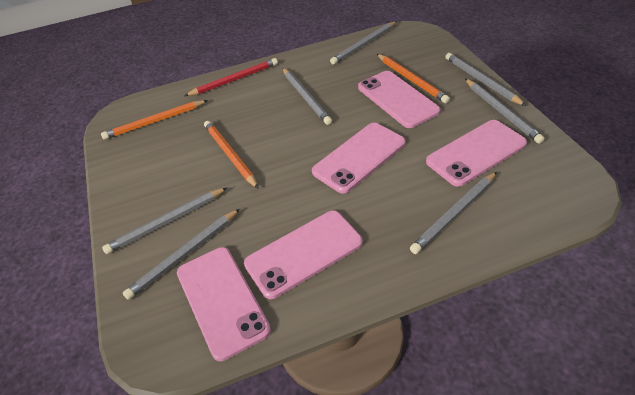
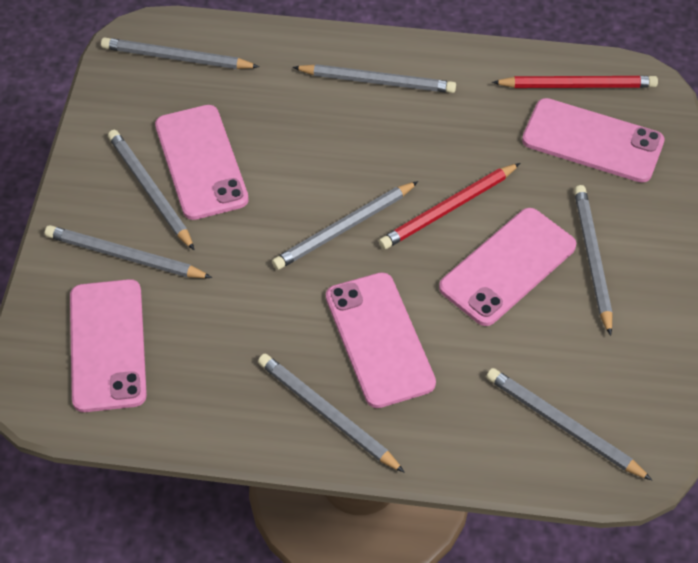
grey pencil: 7 -> 8
orange pencil: 3 -> 0
red pencil: 1 -> 2

